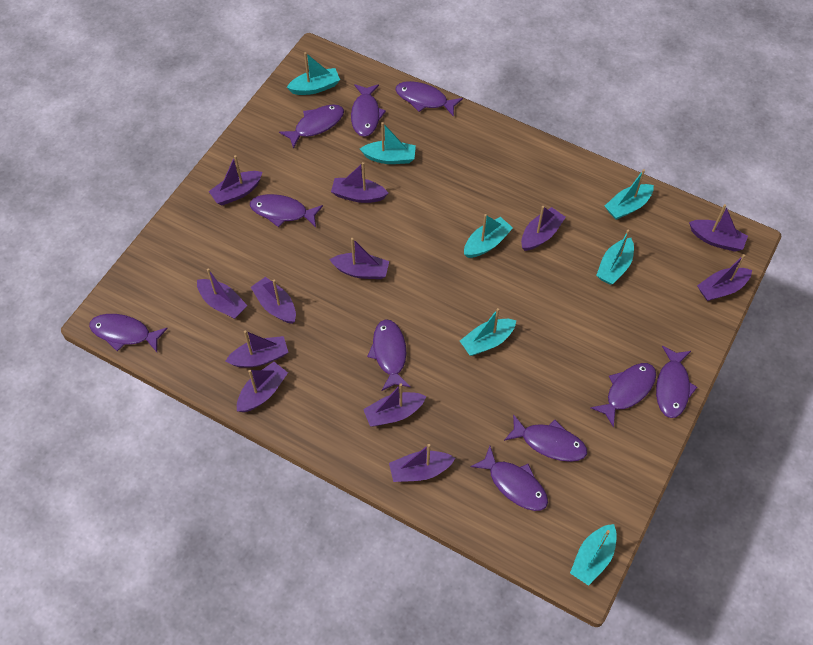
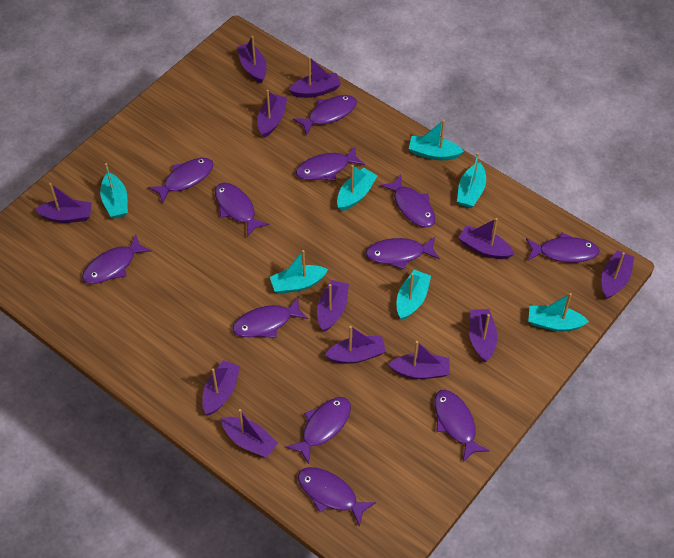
purple fish: 10 -> 12

